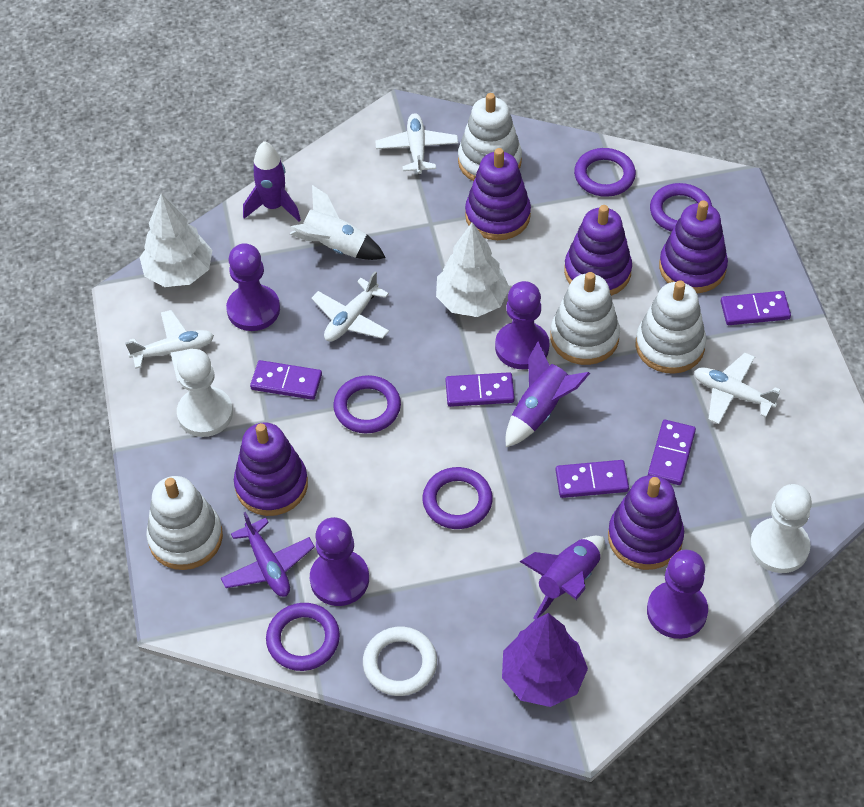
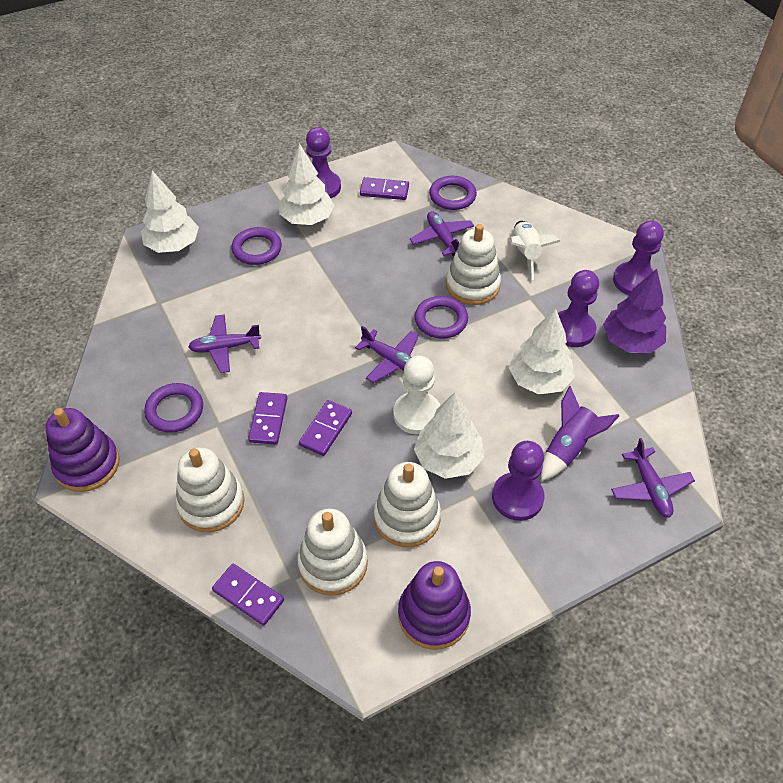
purple domino: 5 -> 4
purple plane: 1 -> 4
purple ring: 5 -> 4
purple rocket: 3 -> 1
purple stacking toy: 5 -> 2
white pawn: 2 -> 1
white plane: 4 -> 0
white ring: 1 -> 0
white tree: 2 -> 4

